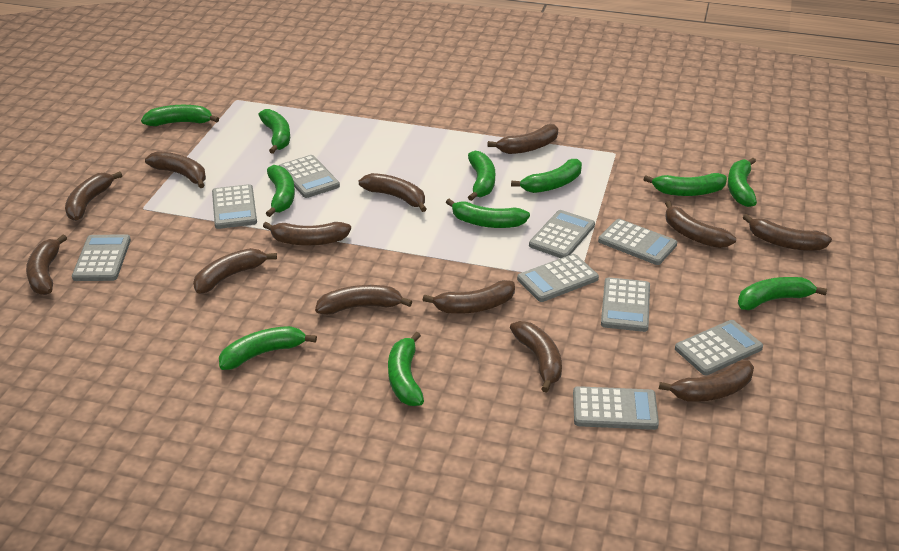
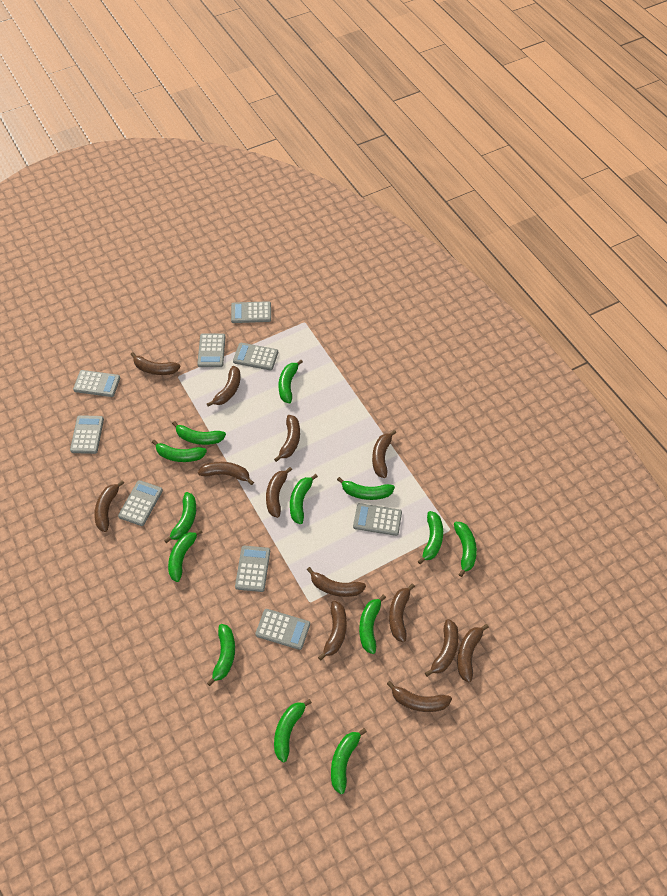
green banana: 11 -> 13

